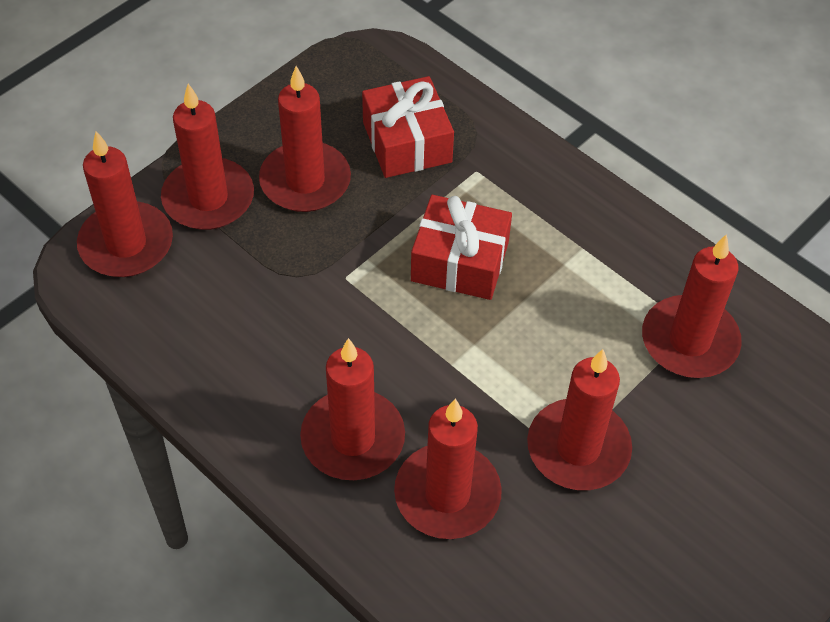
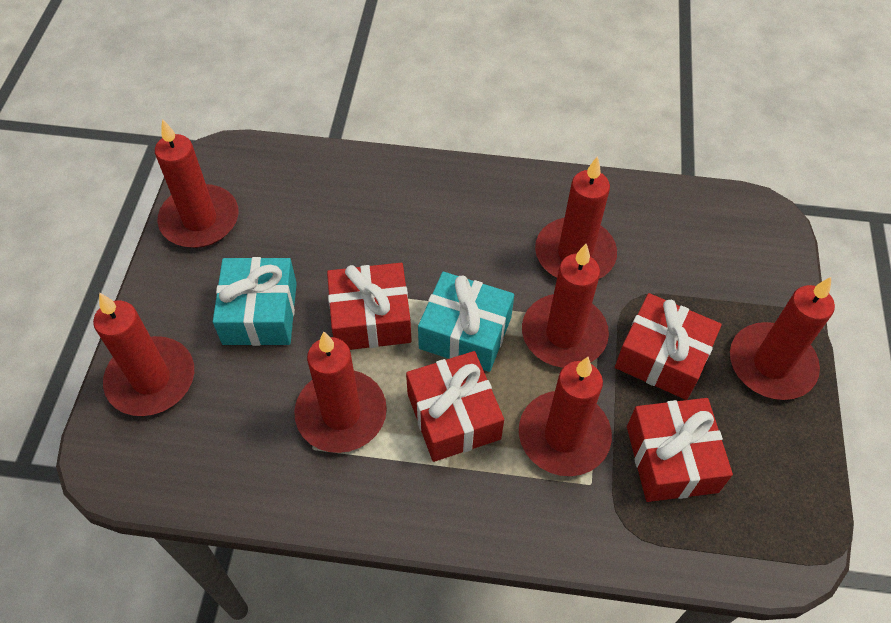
red gift: 2 -> 4
turquoise gift: 0 -> 2

